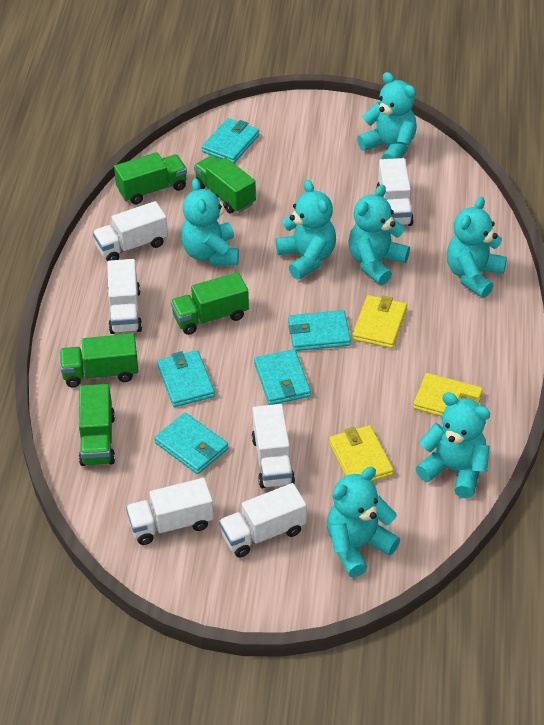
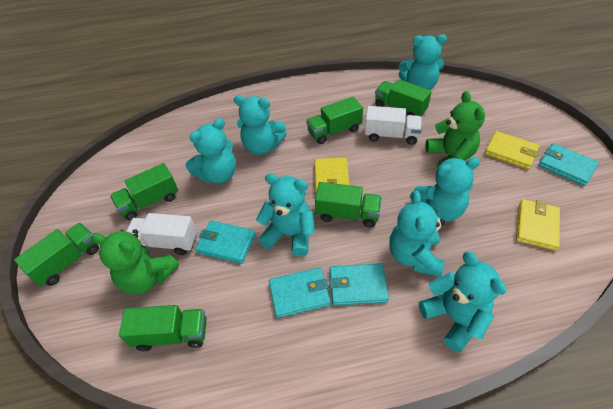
green teddy bear: 0 -> 2
green truck: 5 -> 6
turquoise wallet: 5 -> 4
white truck: 6 -> 2

